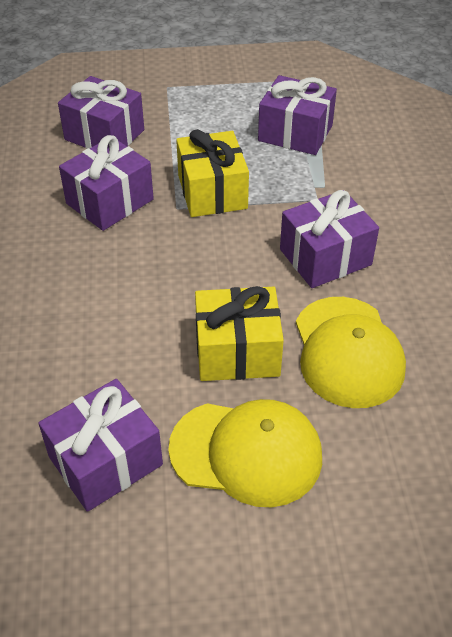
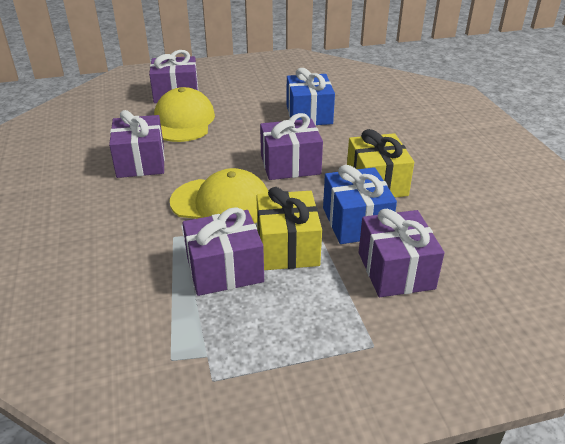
blue gift: 0 -> 2

